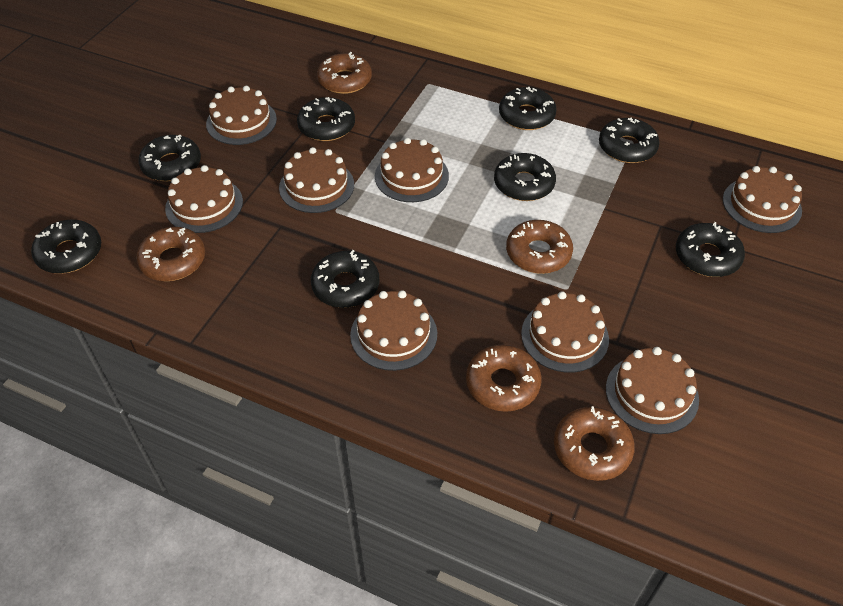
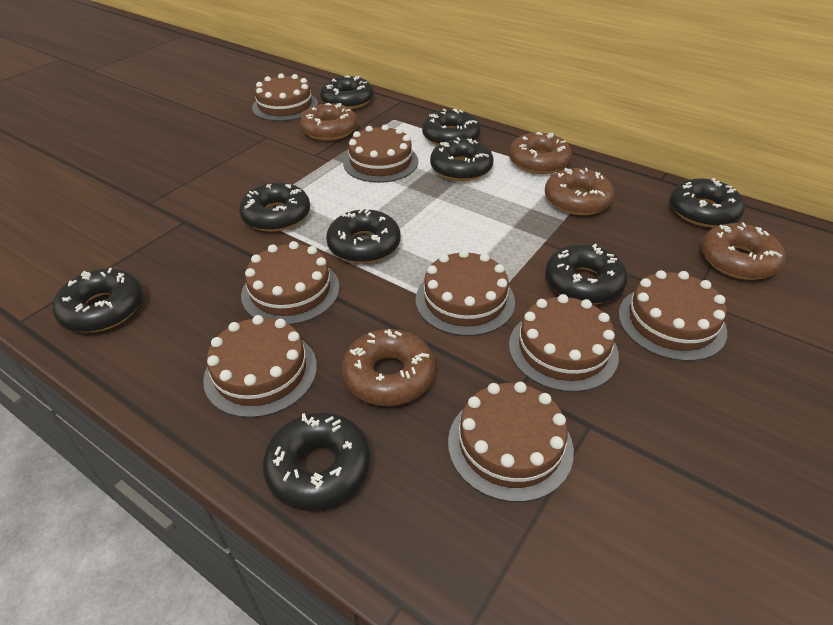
black donut: 8 -> 9

